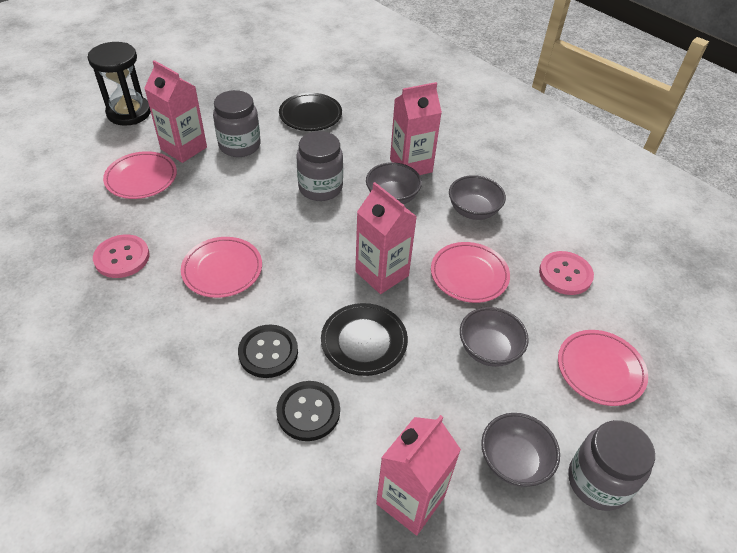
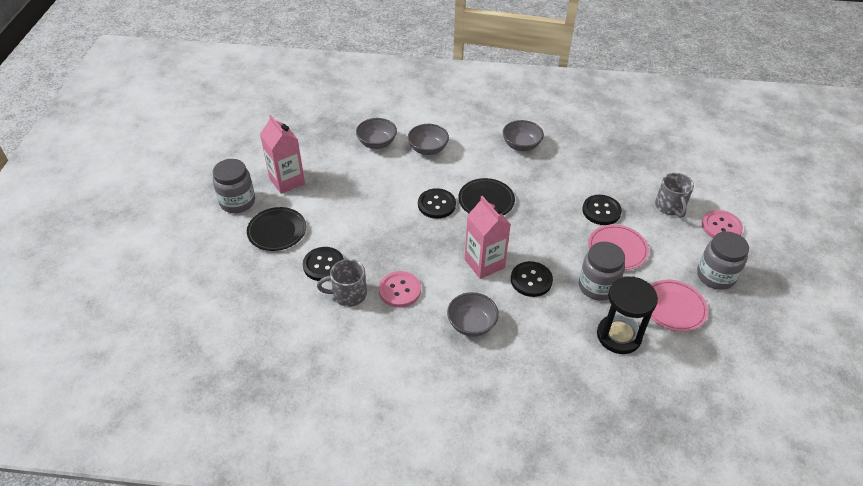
black button: 2 -> 4
grey mug: 0 -> 2
pink carton: 4 -> 2
pink plate: 4 -> 2

